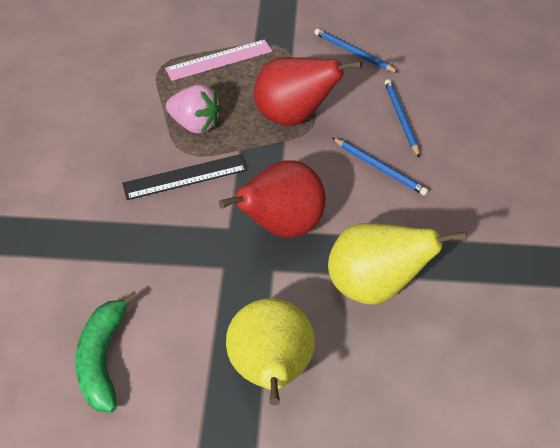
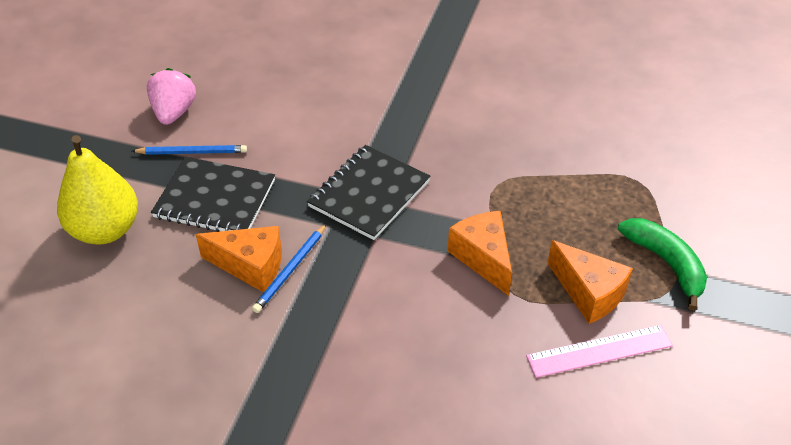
black notebook: 0 -> 2
black ruler: 1 -> 0
blue pencil: 3 -> 2
orange cheese: 0 -> 3
red pear: 2 -> 0
yellow pear: 2 -> 1

